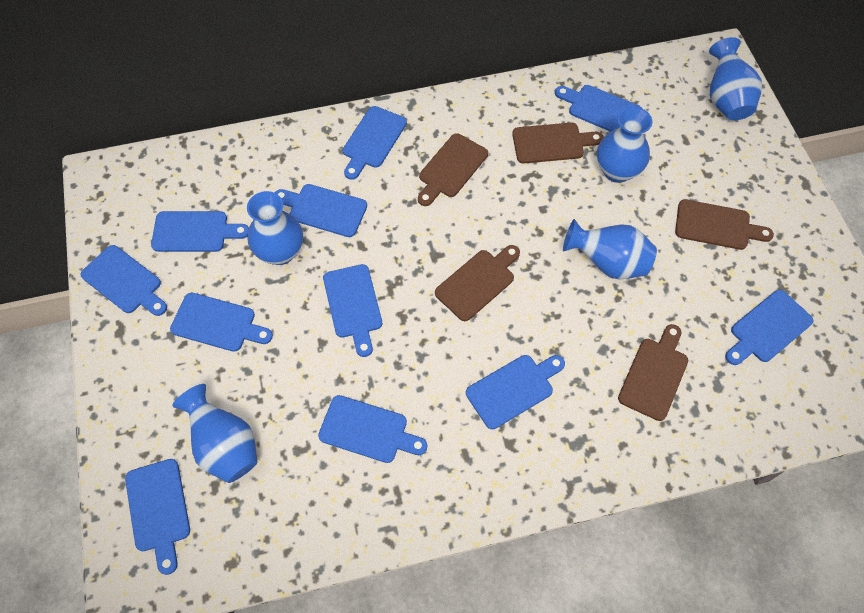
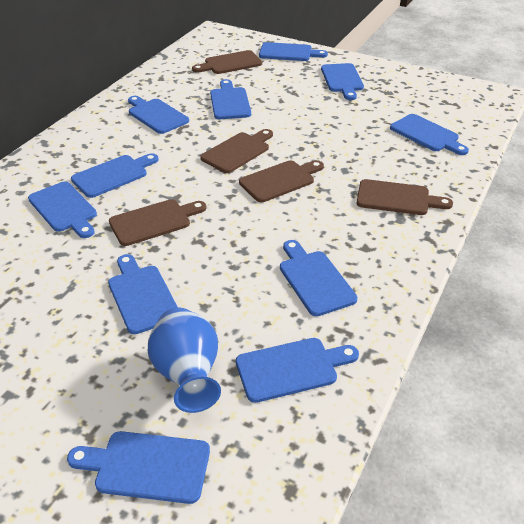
blue vase: 5 -> 1

